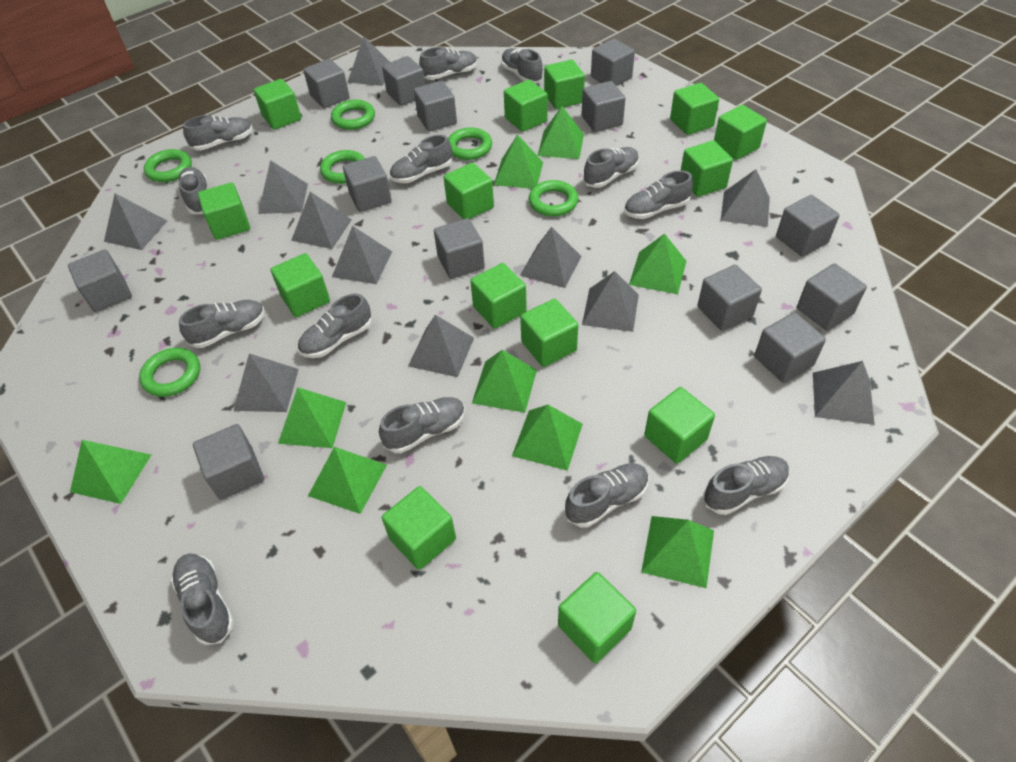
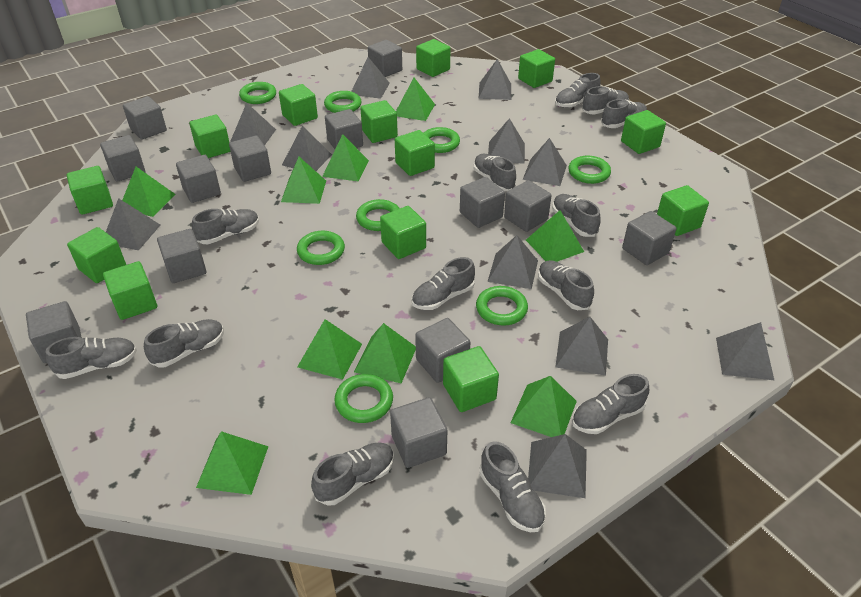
green cube: 14 -> 13
green ring: 6 -> 8

